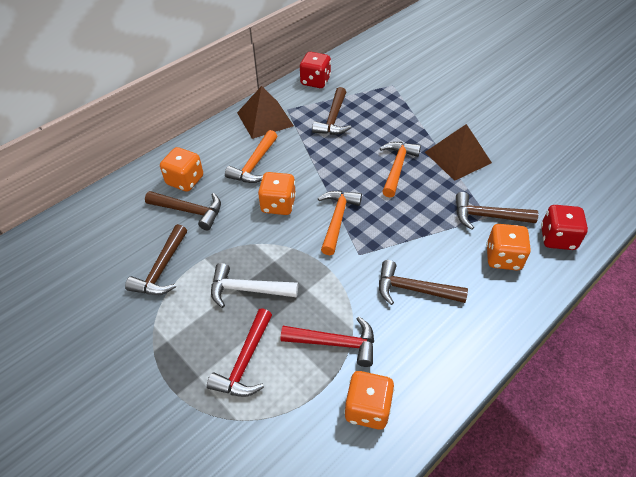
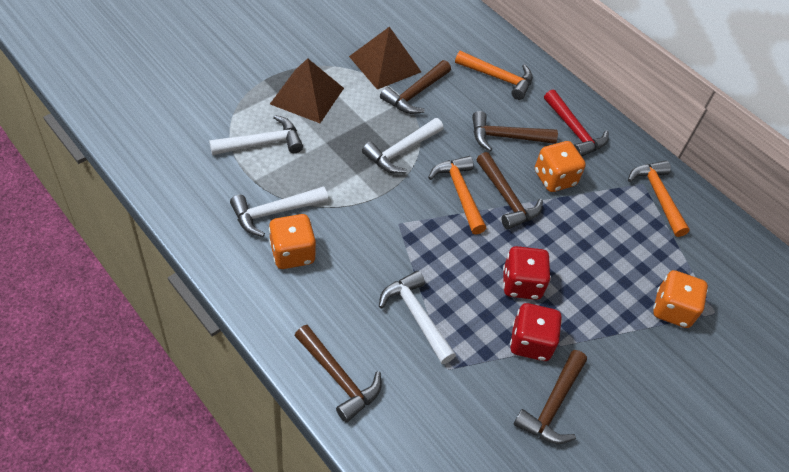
orange dice: 4 -> 3
red hammer: 2 -> 1
white hammer: 1 -> 4

